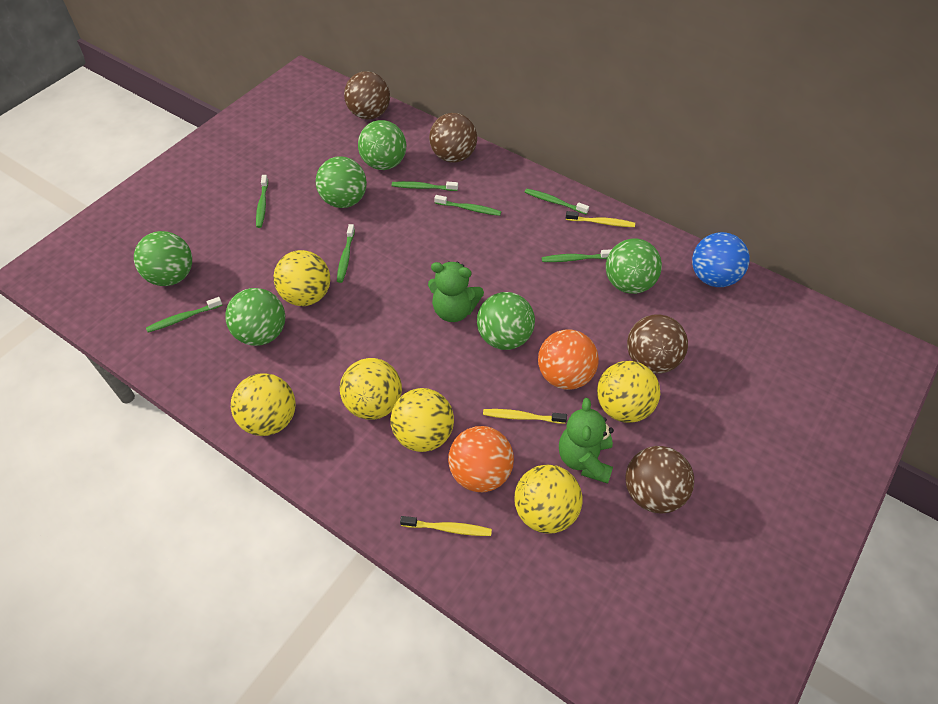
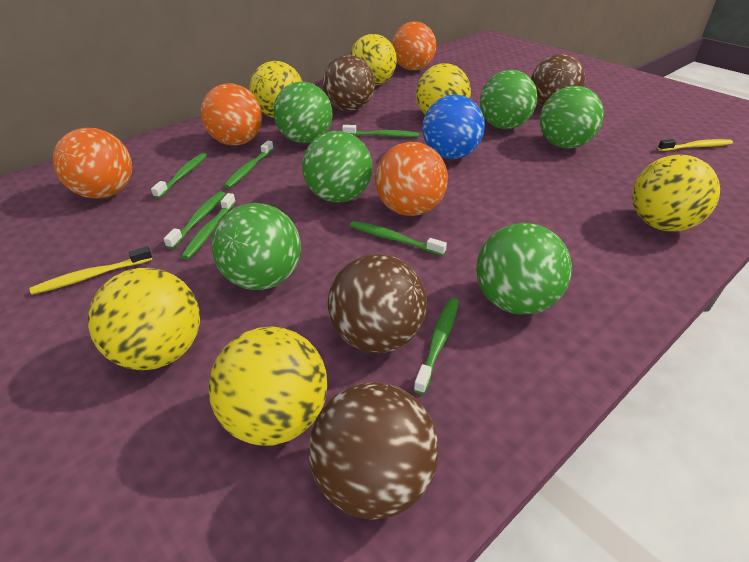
green teddy bear: 2 -> 0
orange ball: 2 -> 4
yellow toothbrush: 3 -> 2

